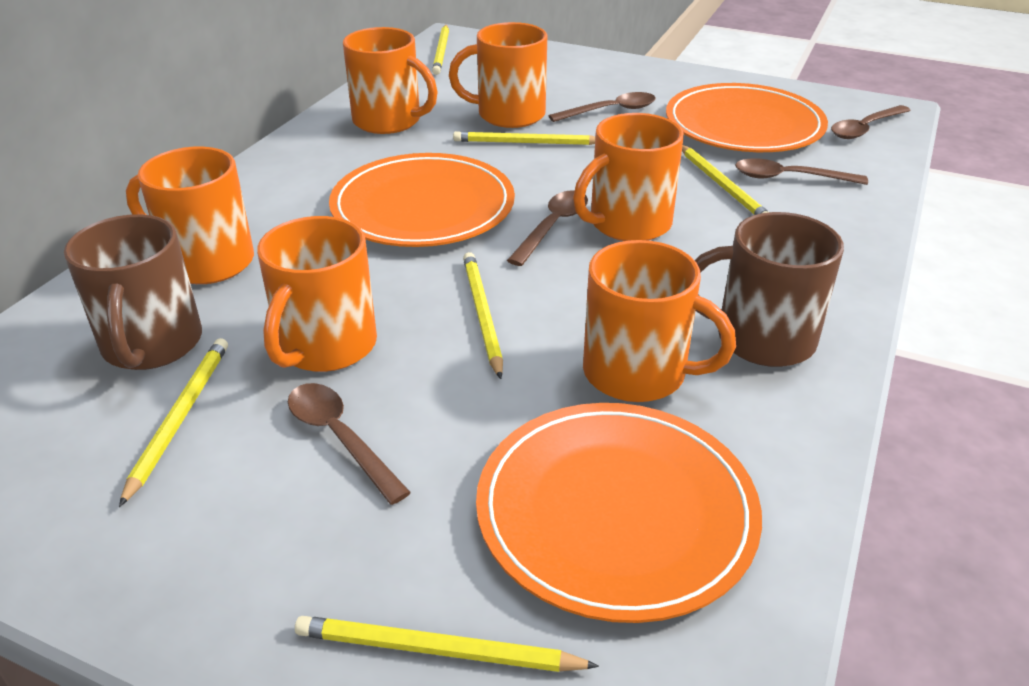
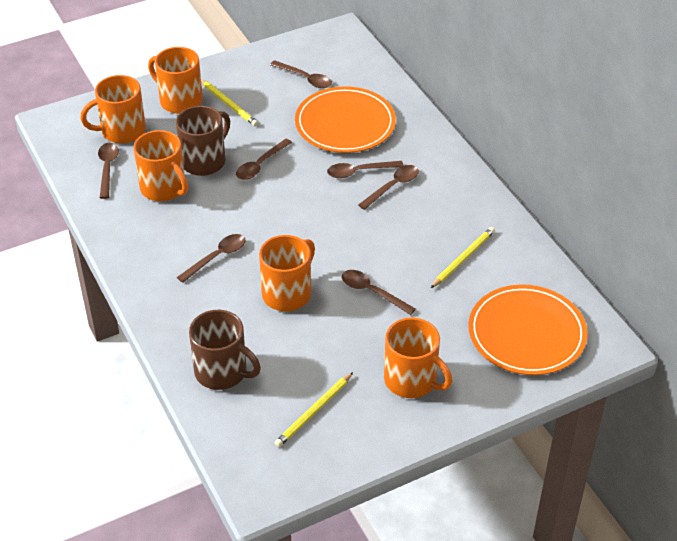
brown spoon: 5 -> 7
orange mug: 6 -> 5
orange plate: 3 -> 2
yellow pencil: 6 -> 3

